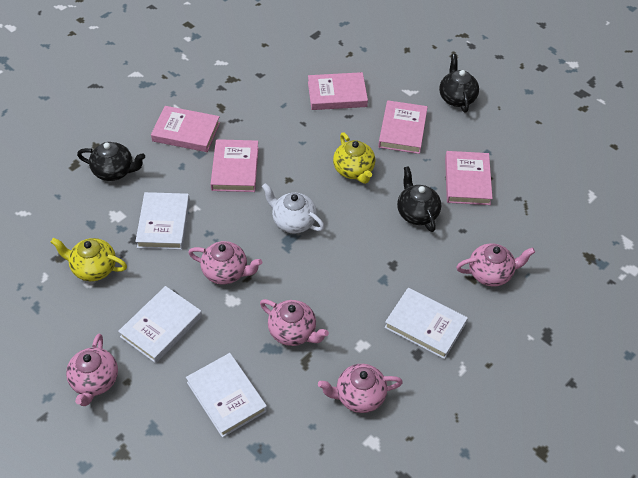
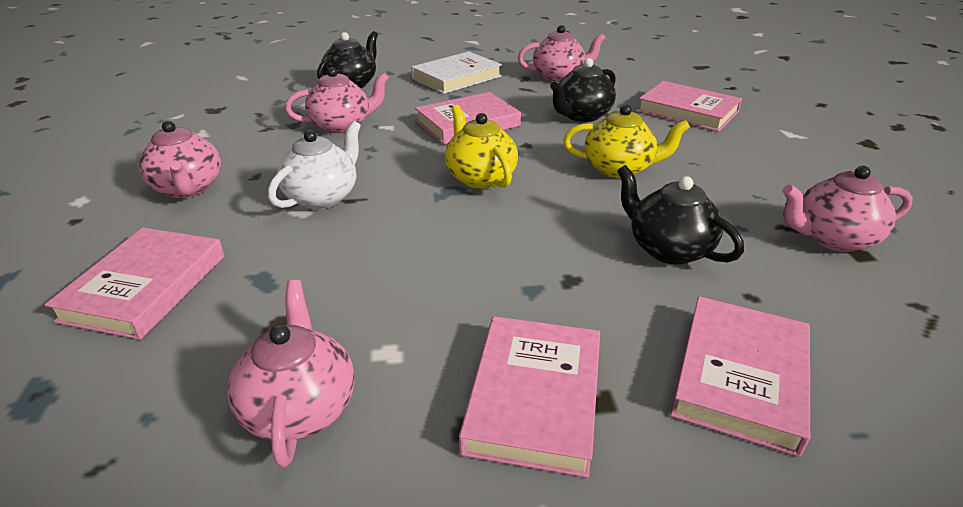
white book: 4 -> 1

